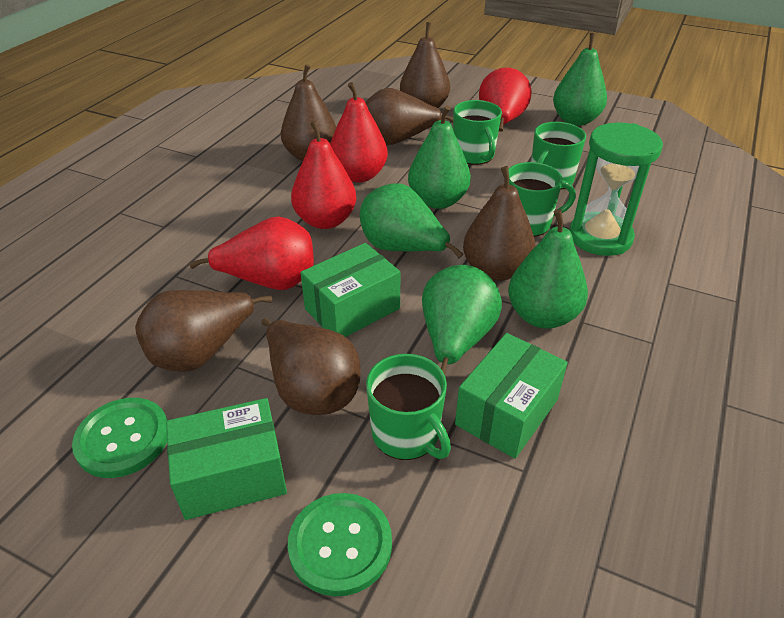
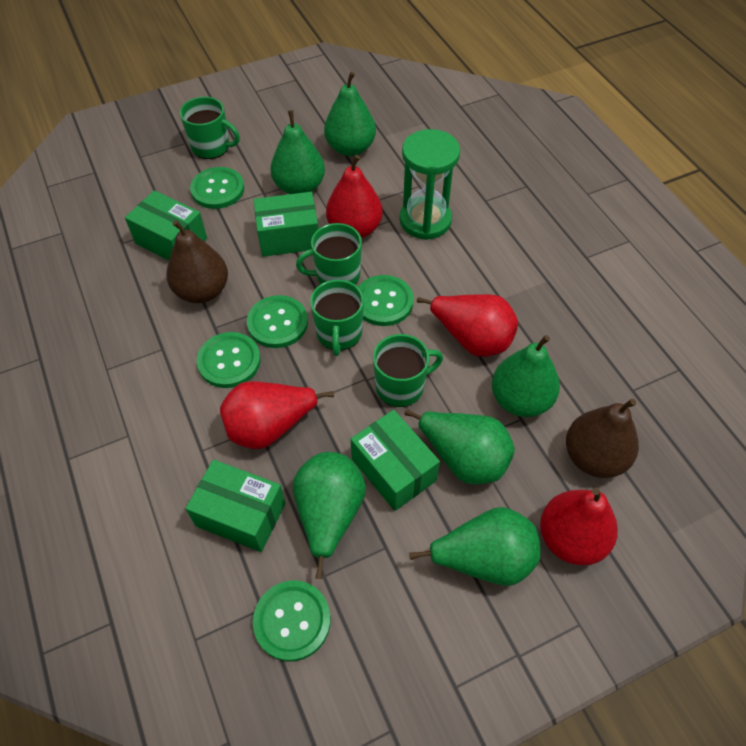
brown pear: 6 -> 2
green box: 3 -> 4
green button: 2 -> 5
green pear: 5 -> 6

